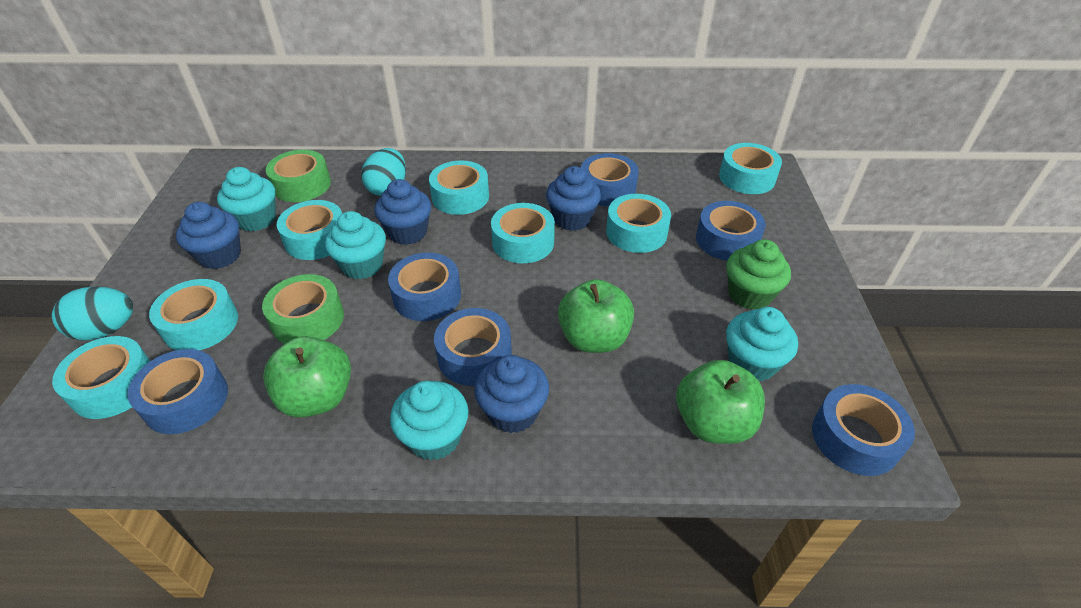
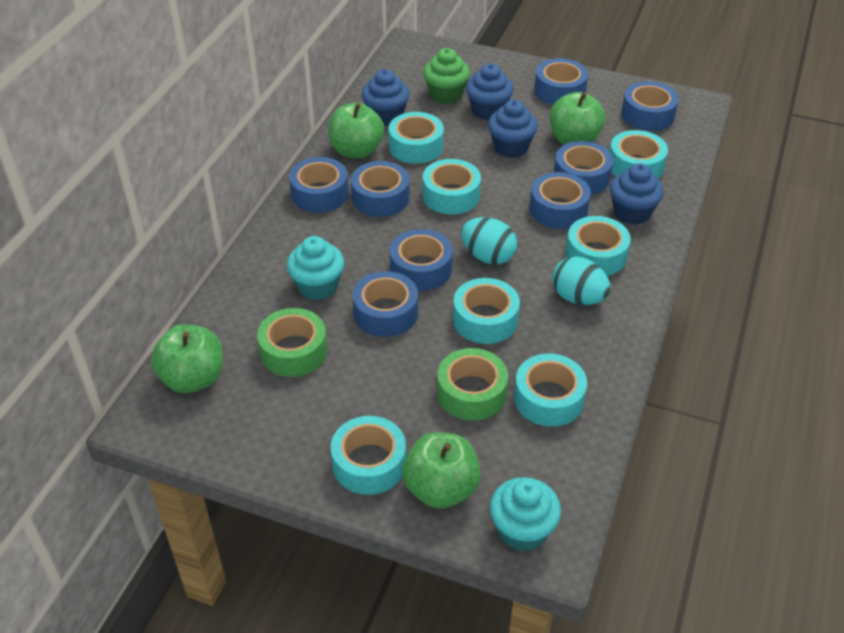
blue tape: 6 -> 8
green apple: 3 -> 4
turquoise cupcake: 4 -> 2

